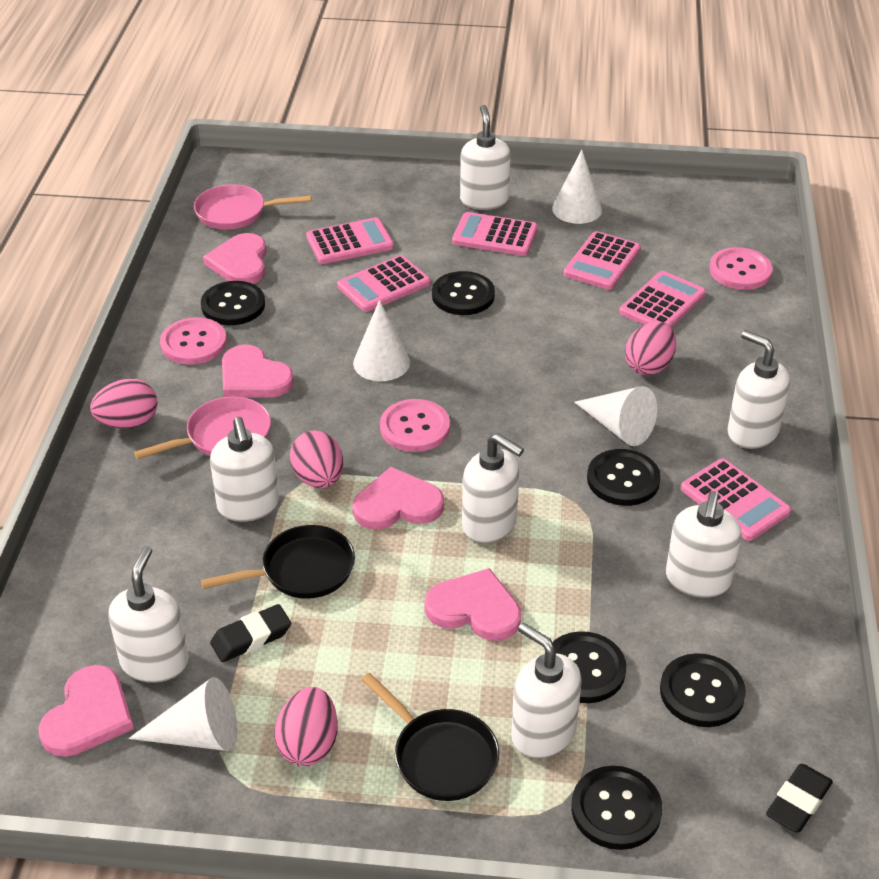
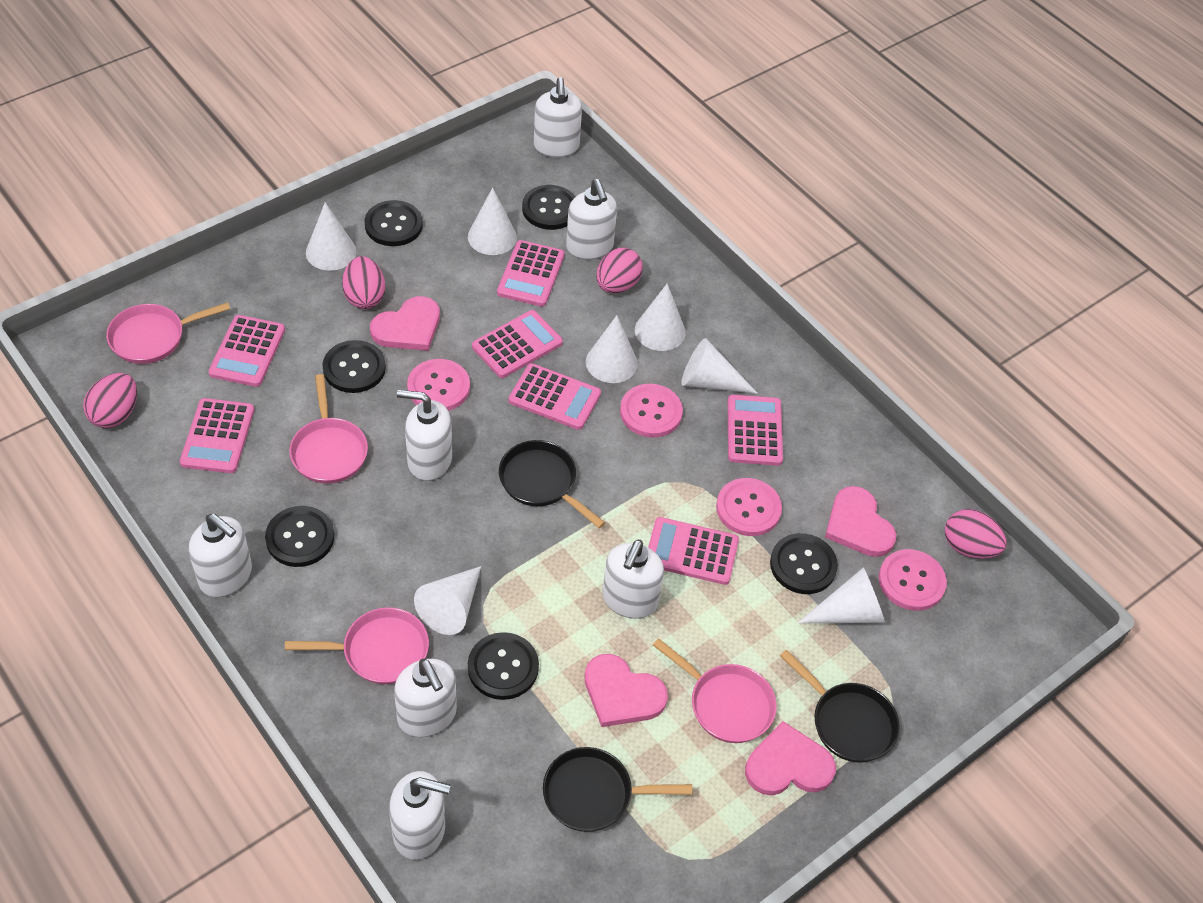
black eraser: 2 -> 0
black pan: 2 -> 3
pink button: 3 -> 4
pink calculator: 6 -> 7
pink heart: 5 -> 4
pink pan: 2 -> 4
white cone: 4 -> 7

